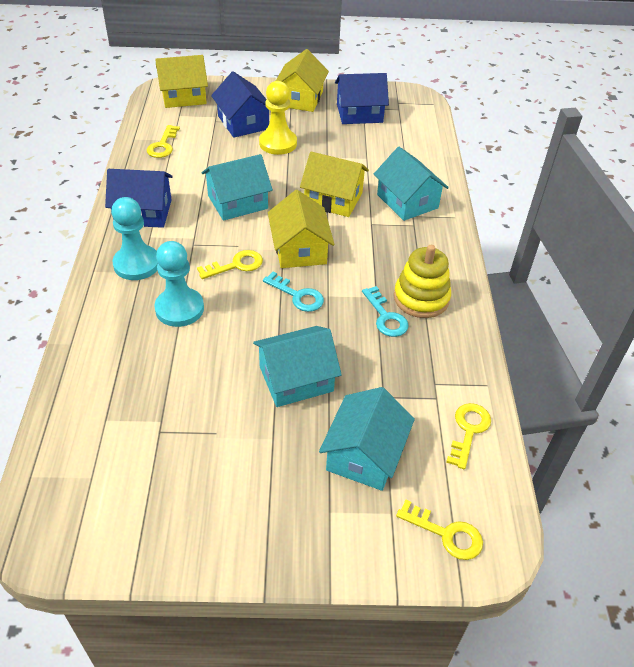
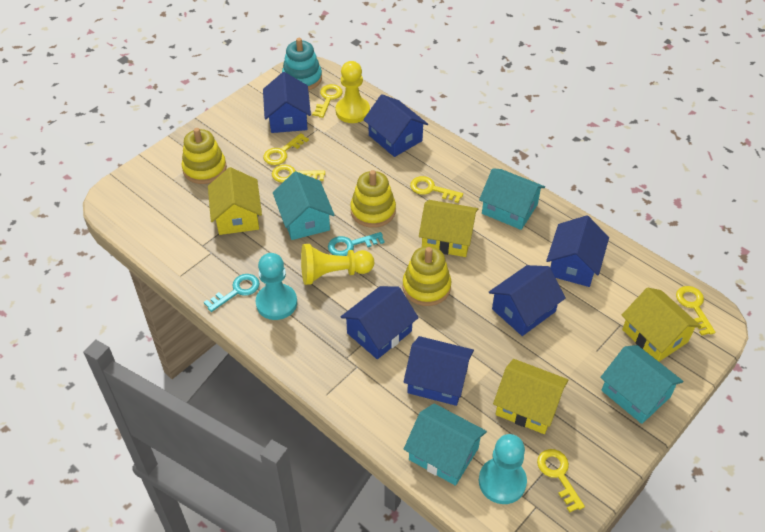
blue house: 3 -> 6
turquoise stacking toy: 0 -> 1
yellow key: 4 -> 6
yellow pawn: 1 -> 2
yellow stacking toy: 1 -> 3

